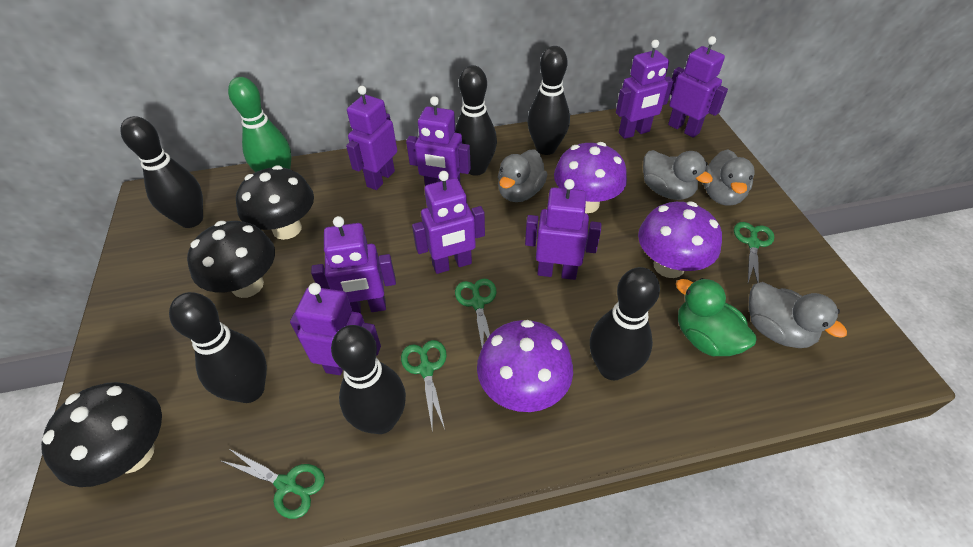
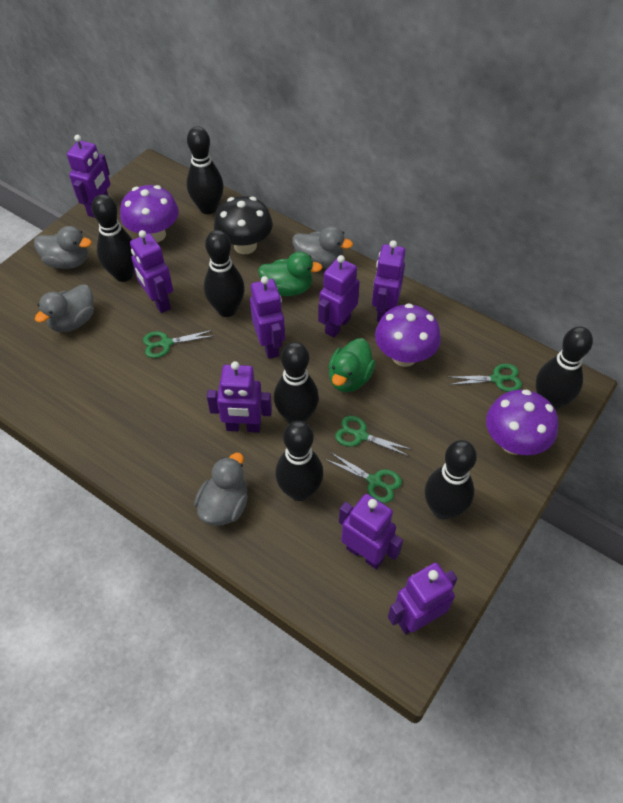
black bowling pin: 6 -> 7
black mushroom: 3 -> 1
green bowling pin: 1 -> 0
green duck: 1 -> 2

